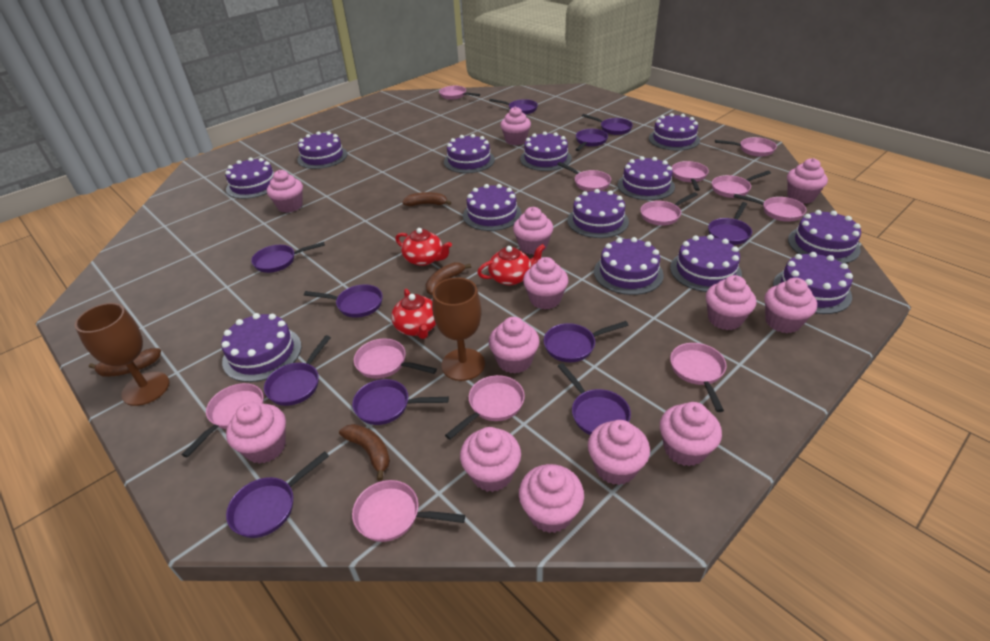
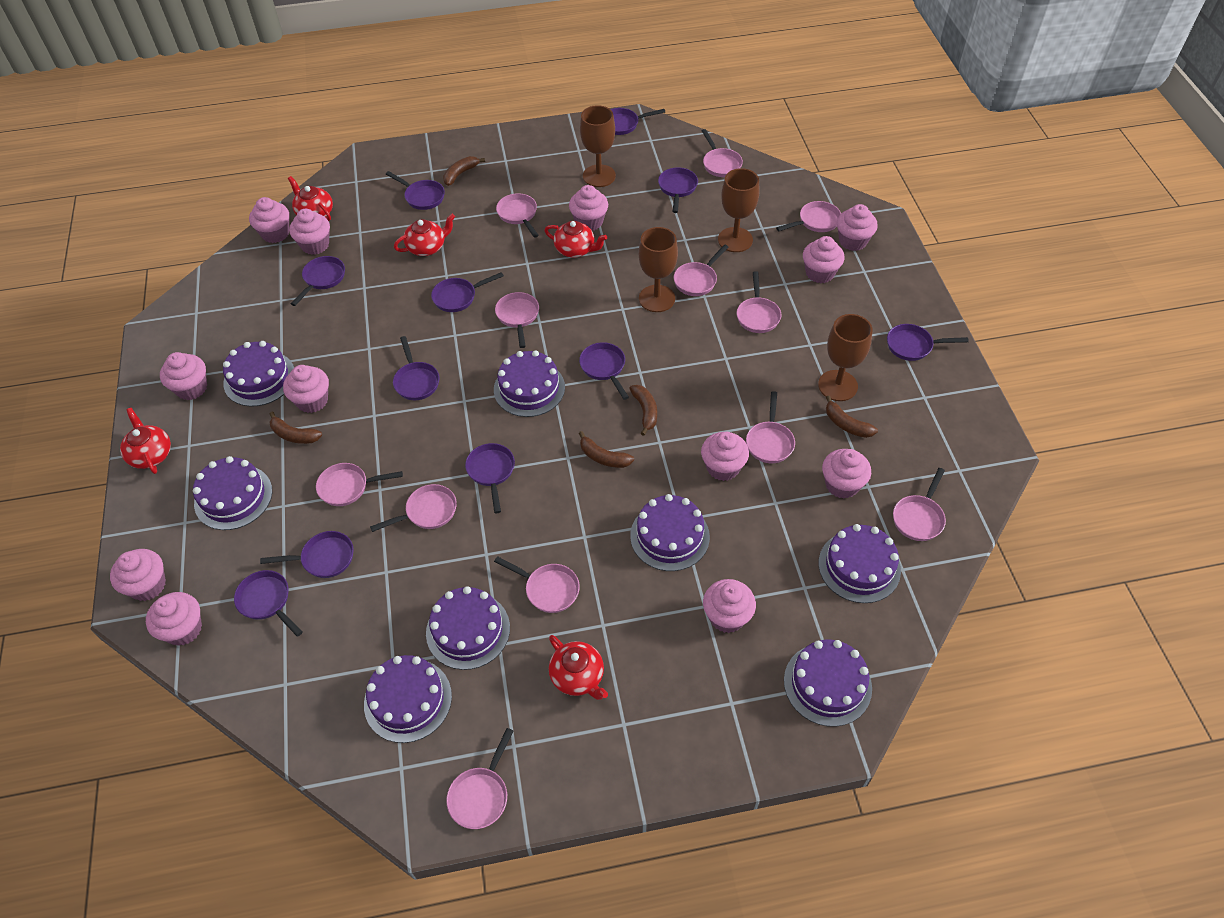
brown banana: 4 -> 5
brown goblet: 2 -> 4
pink cupcake: 13 -> 12
purple cake: 13 -> 8
red teapot: 3 -> 5

